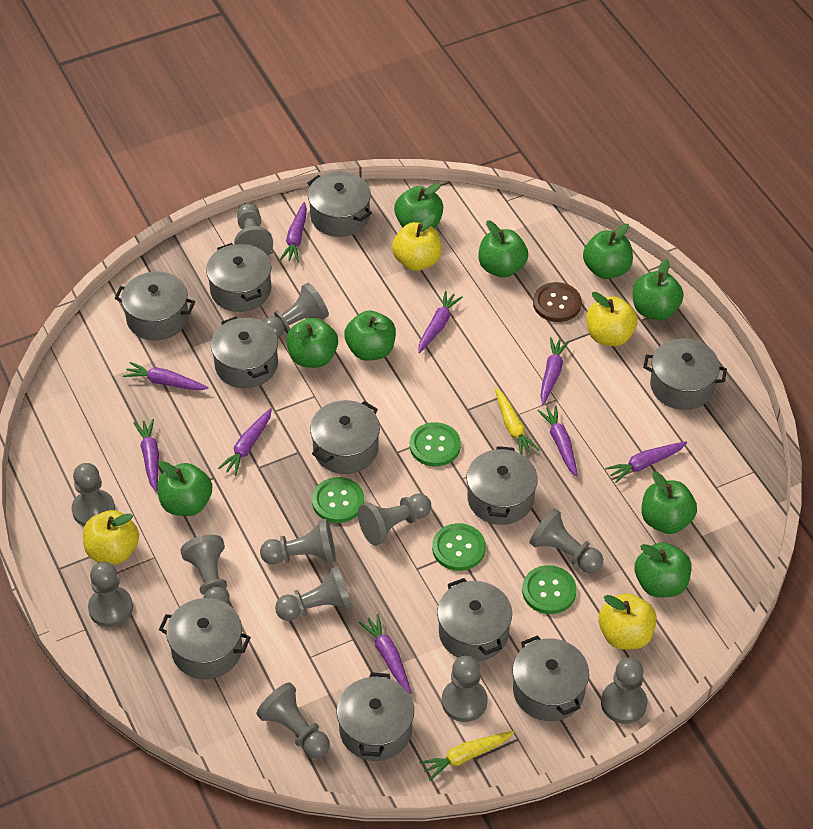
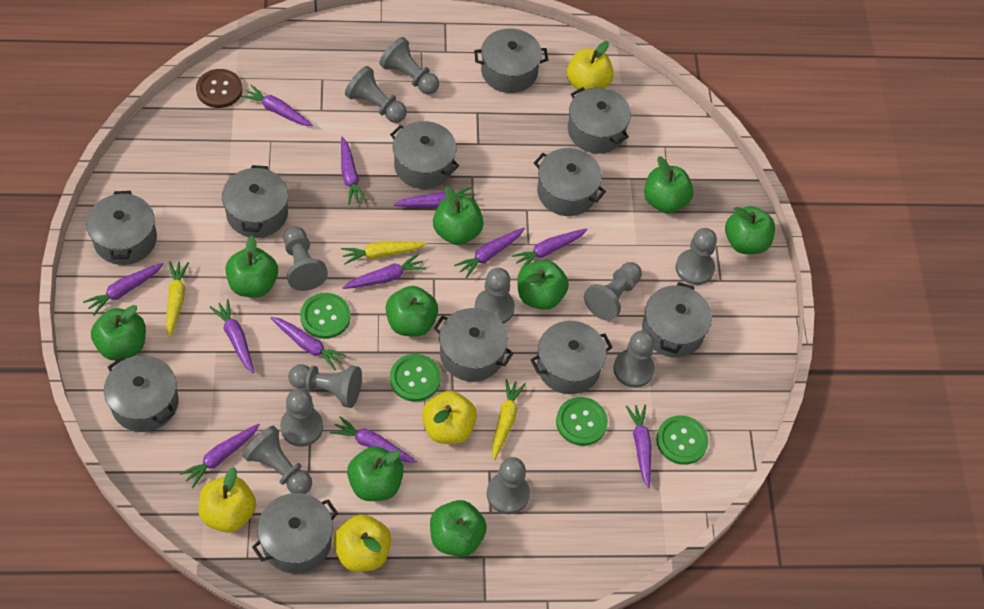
grey pawn: 12 -> 11
purple carrot: 9 -> 12
yellow carrot: 2 -> 3

